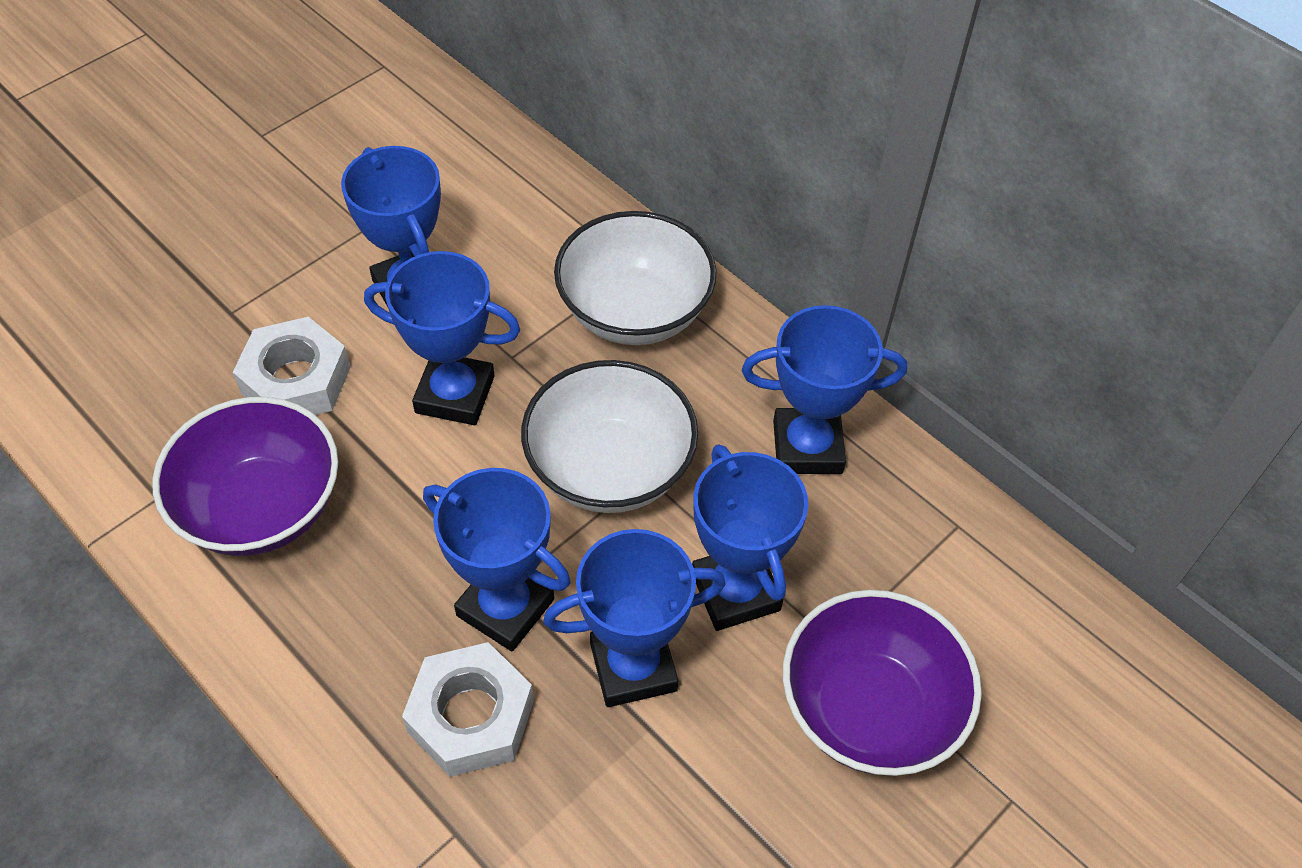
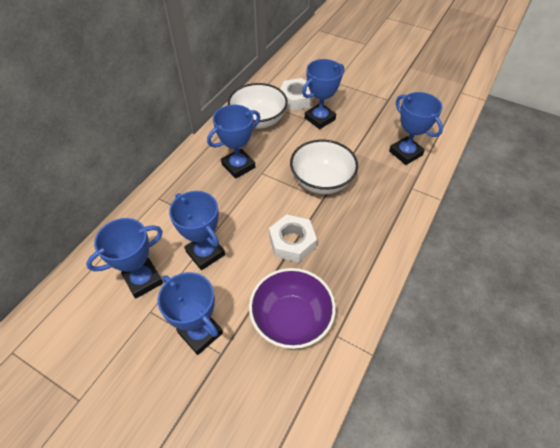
purple bowl: 2 -> 1

